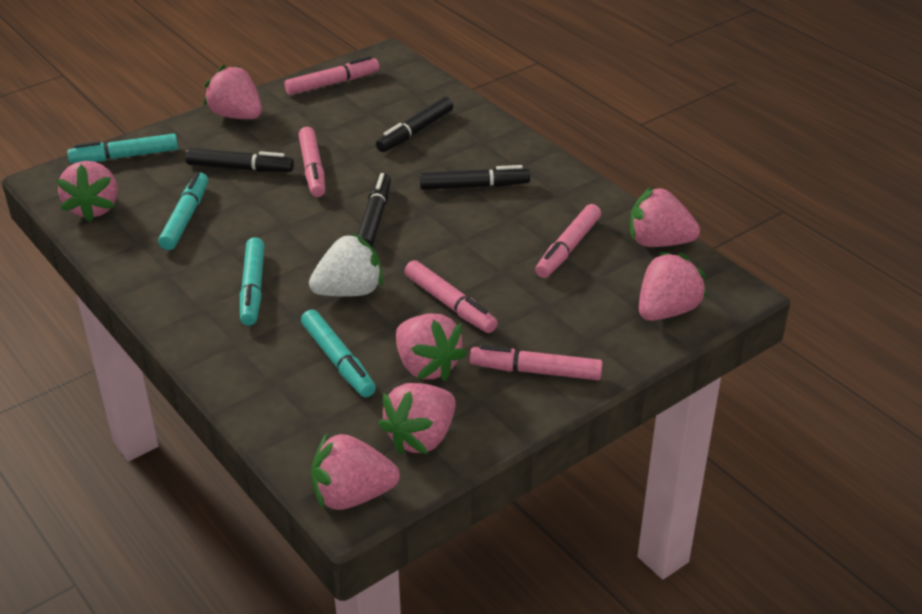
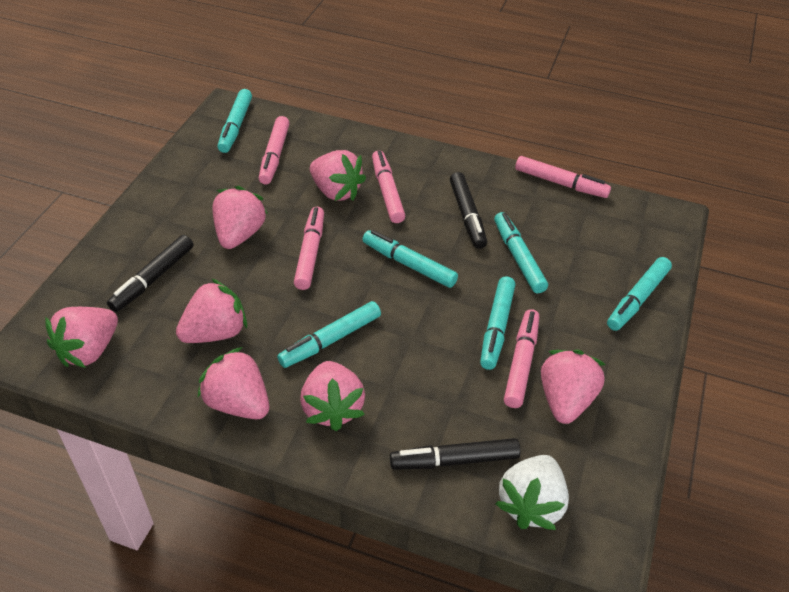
black marker: 4 -> 3
turquoise marker: 4 -> 6

